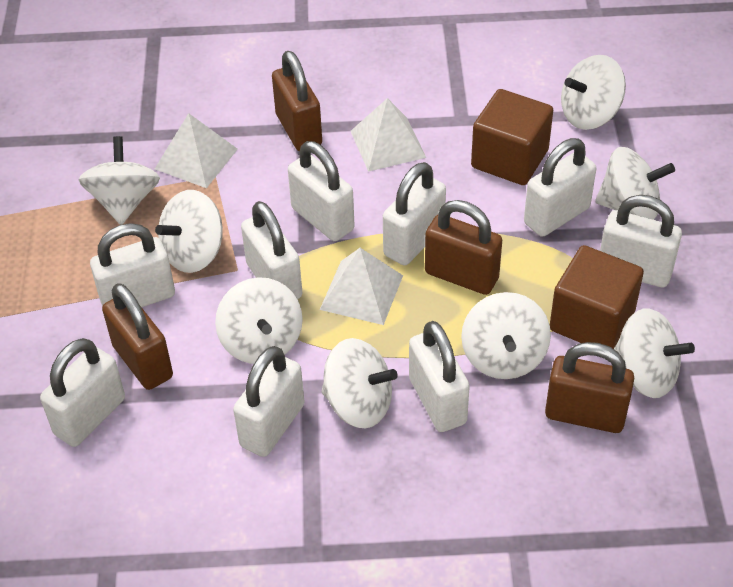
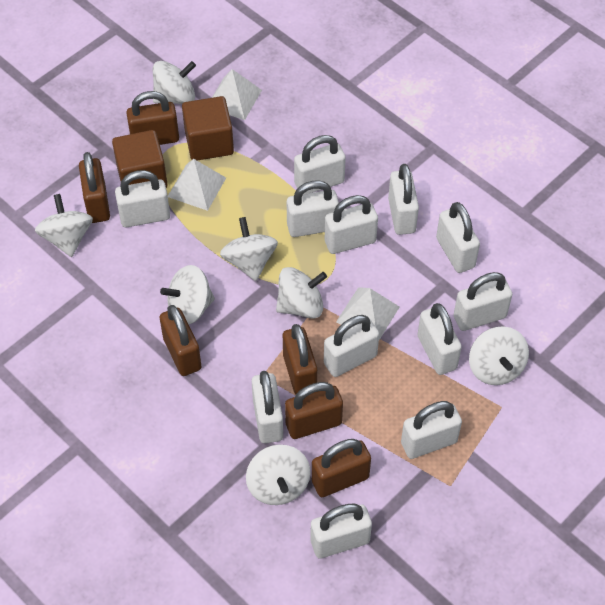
brown padlock: 4 -> 6
white padlock: 9 -> 12
white spinning top: 8 -> 7

